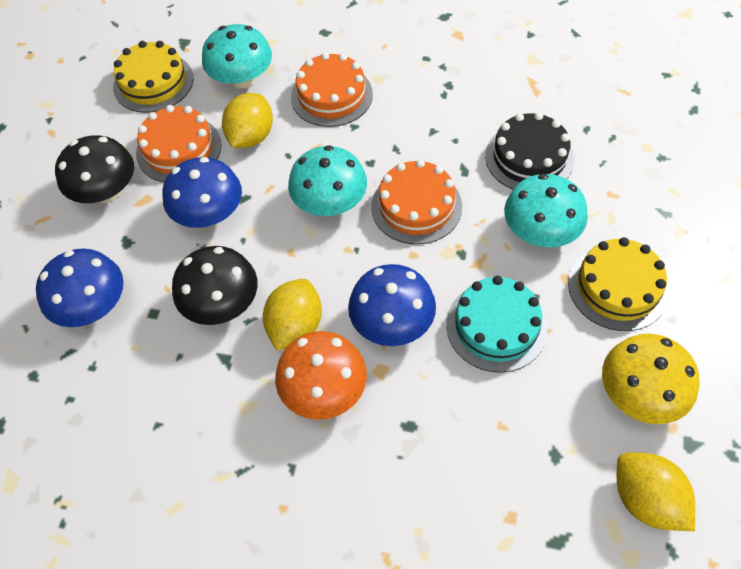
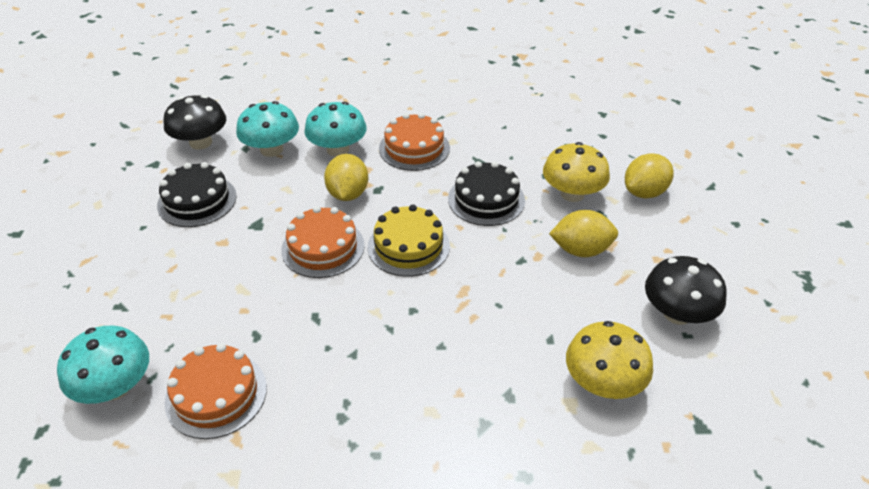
black cake: 1 -> 2
blue mushroom: 3 -> 0
orange mushroom: 1 -> 0
turquoise cake: 1 -> 0
yellow cake: 2 -> 1
yellow mushroom: 1 -> 2

